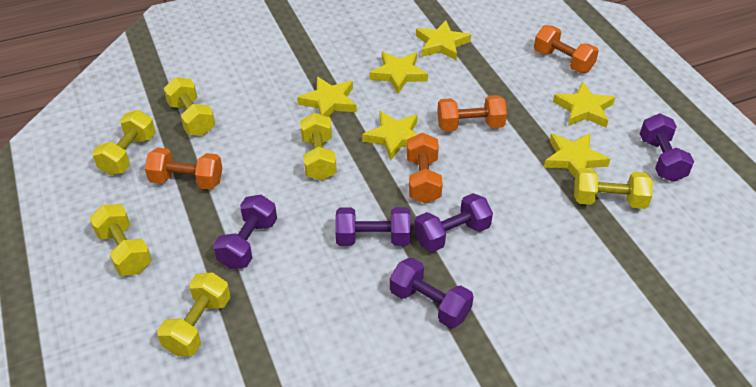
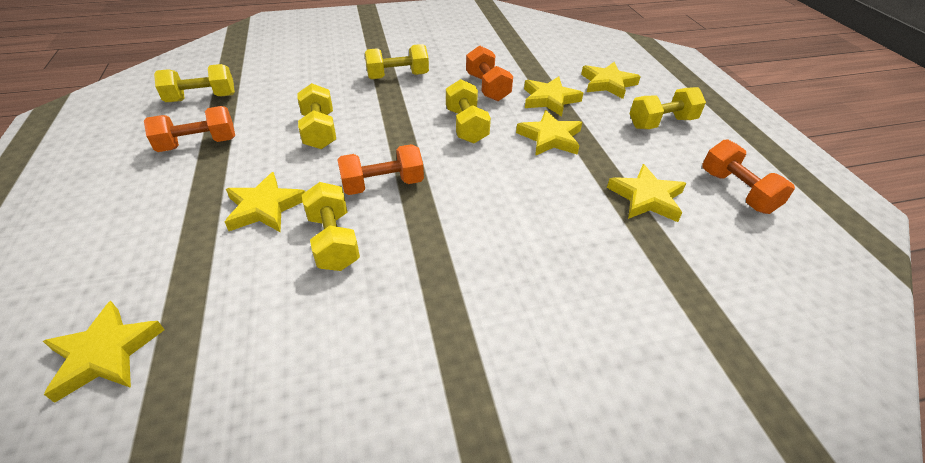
purple dumbbell: 5 -> 0

